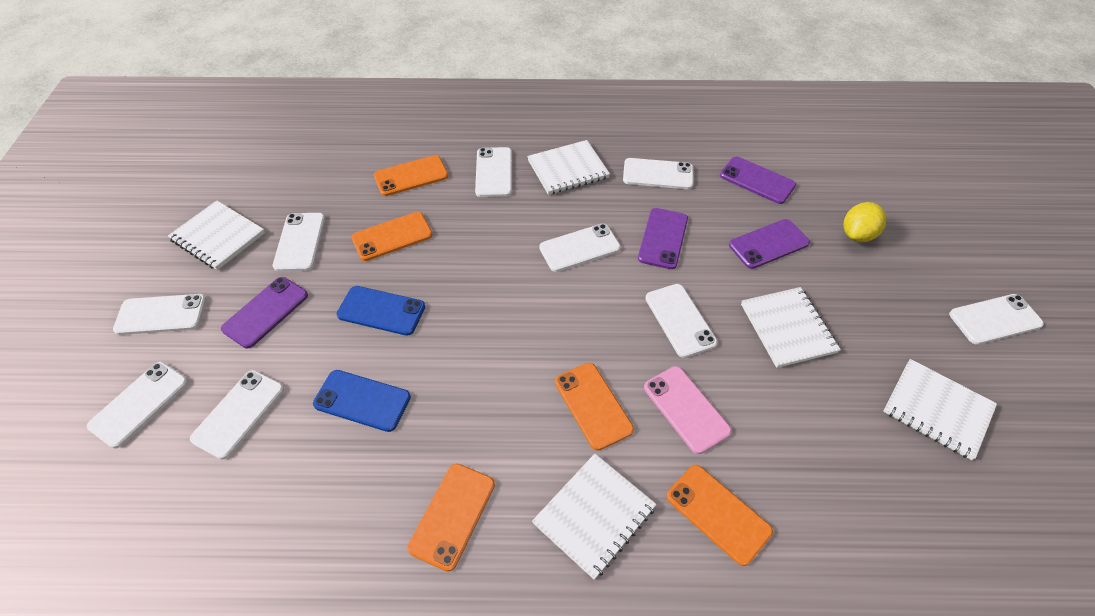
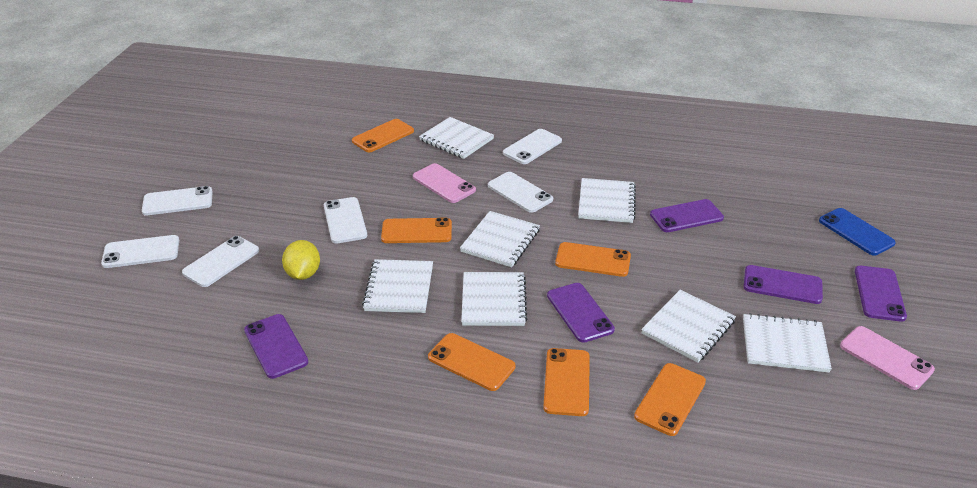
blue phone: 2 -> 1
orange phone: 5 -> 6
pink phone: 1 -> 2
purple phone: 4 -> 5
white notebook: 5 -> 7
white phone: 9 -> 6

